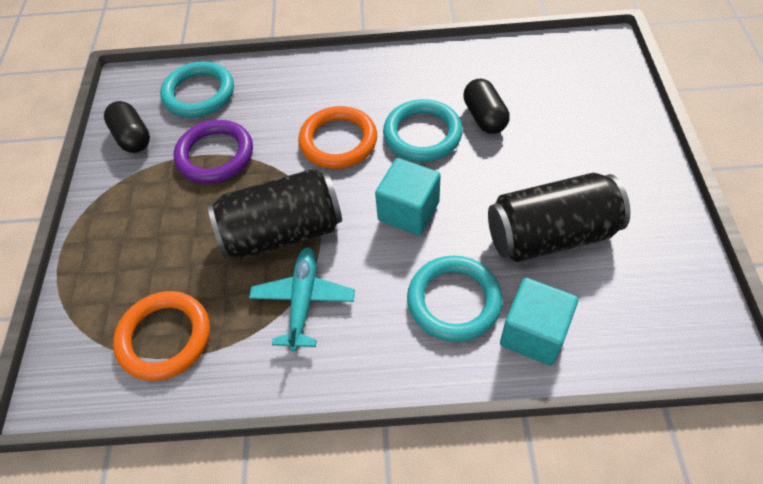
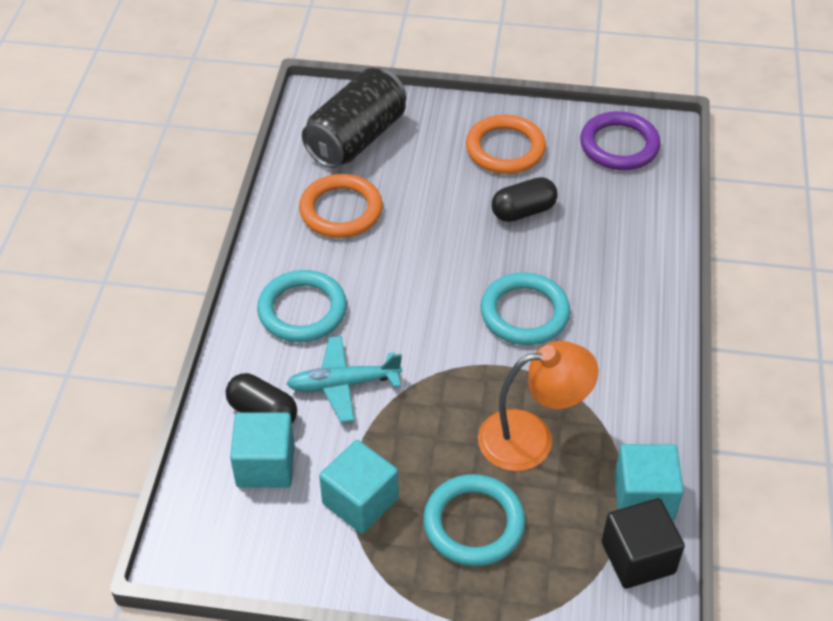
black can: 2 -> 1
black cube: 0 -> 1
orange lamp: 0 -> 1
turquoise cube: 2 -> 3

